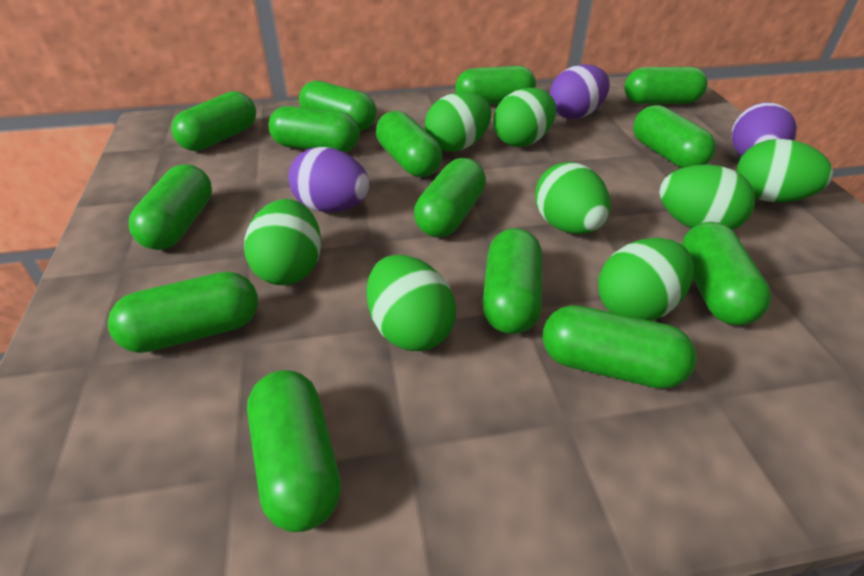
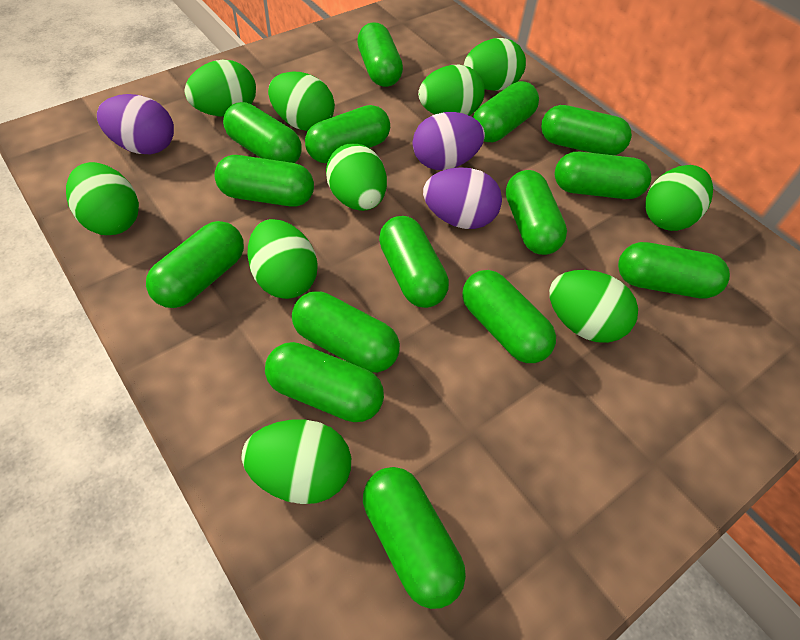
green capsule: 14 -> 15
green egg: 8 -> 10

